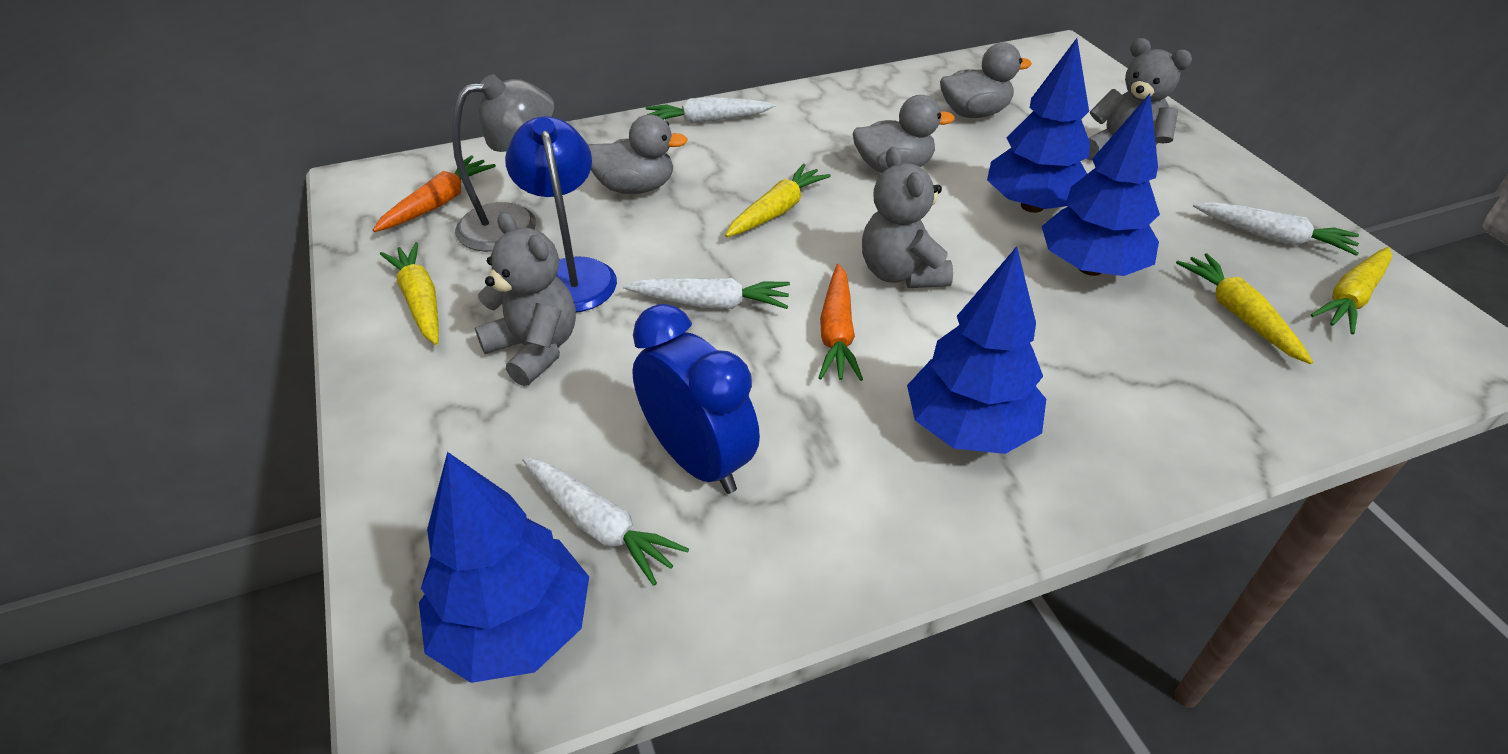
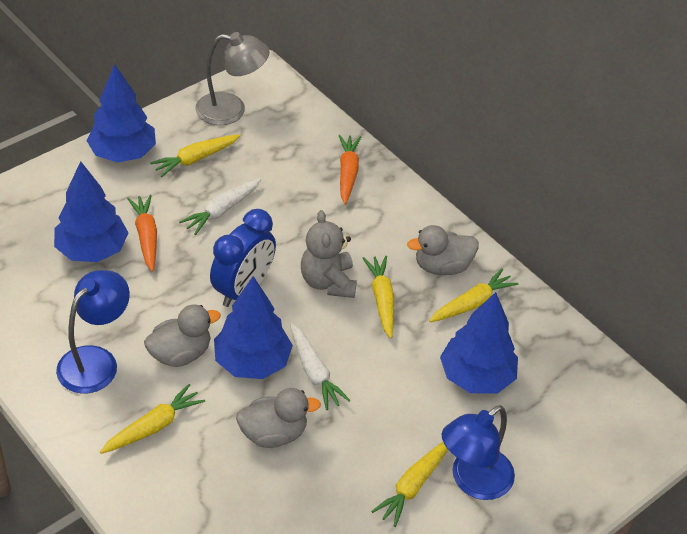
blue lamp: 1 -> 2
grey teddy bear: 3 -> 1
white carrot: 4 -> 2
yellow carrot: 4 -> 5

